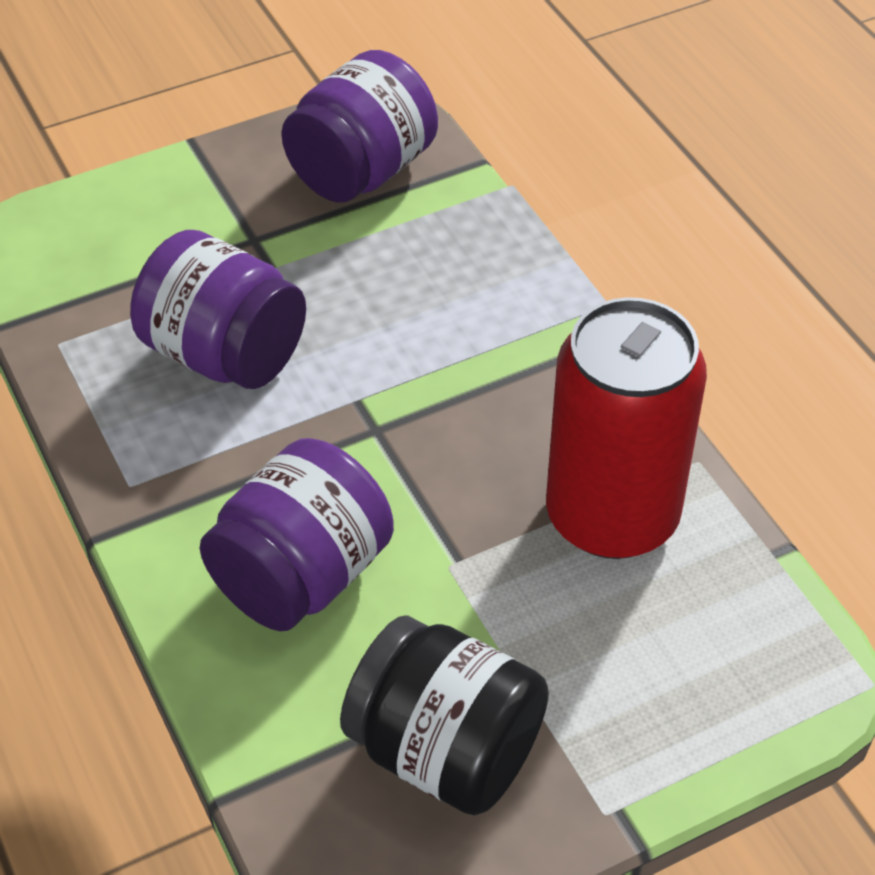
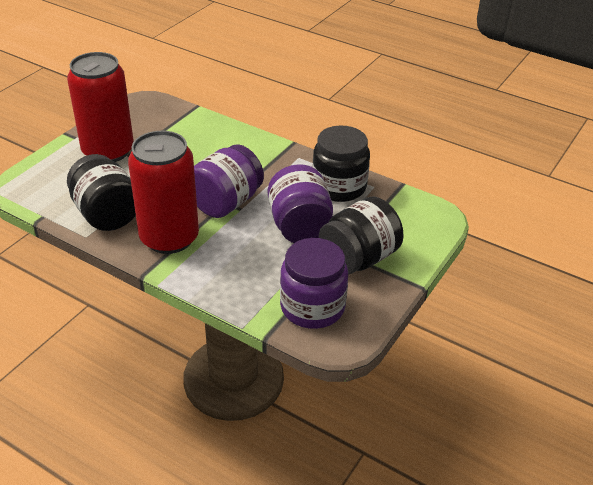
black jar: 1 -> 3
red can: 1 -> 2

